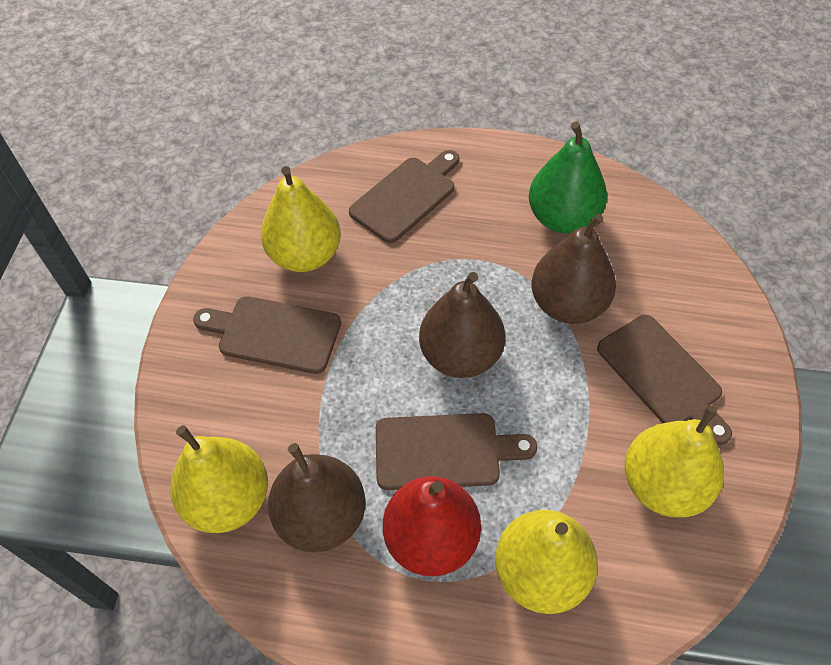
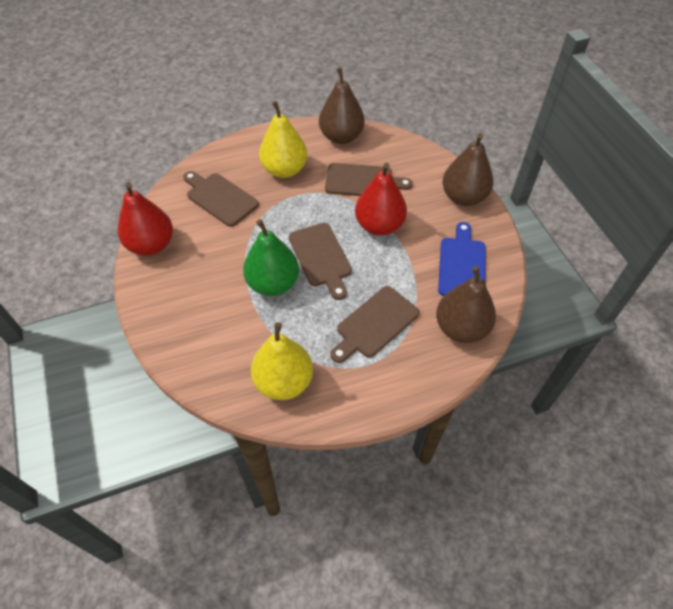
blue cutting board: 0 -> 1
red pear: 1 -> 2
yellow pear: 4 -> 2

